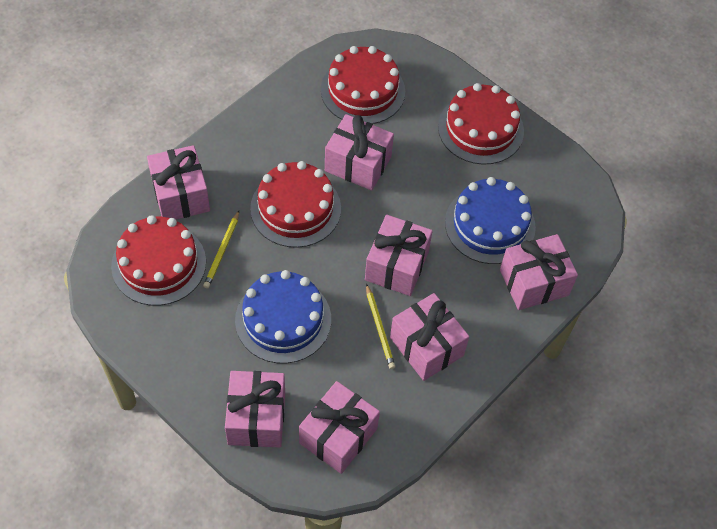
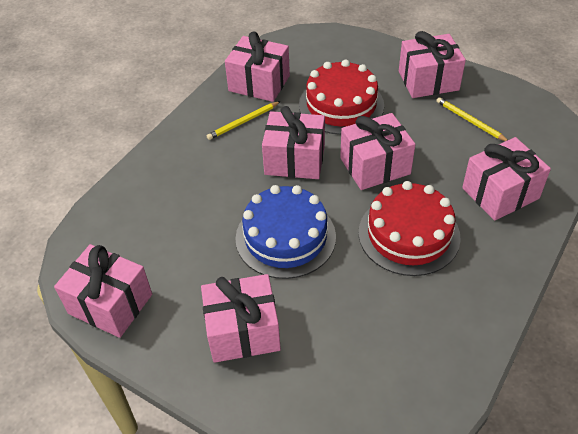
blue cake: 2 -> 1
red cake: 4 -> 2

